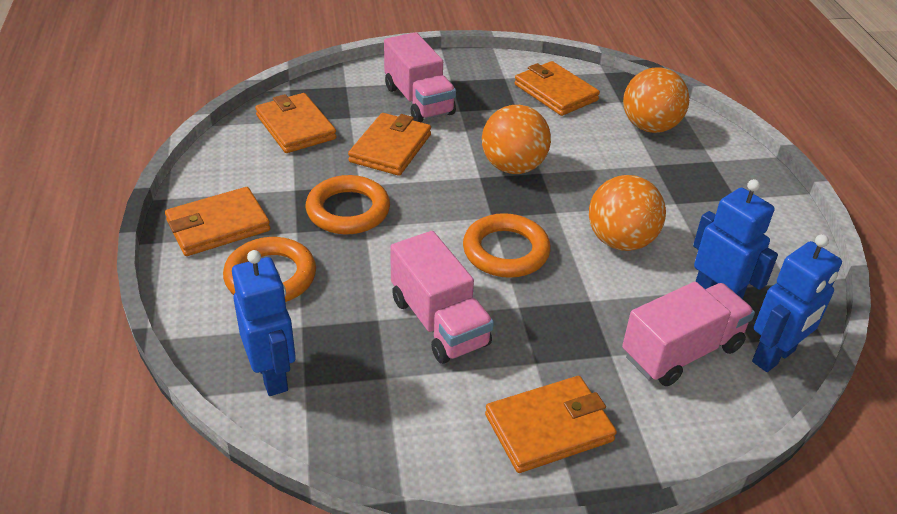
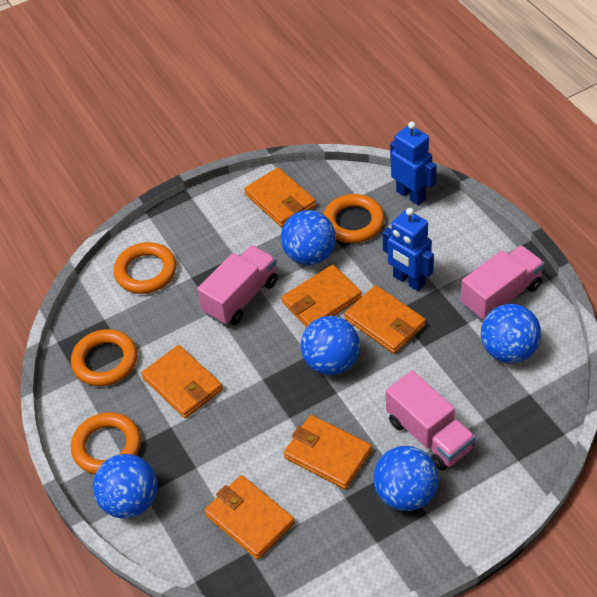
blue ball: 0 -> 5
blue robot: 3 -> 2
orange ball: 3 -> 0
orange ring: 3 -> 4
orange wallet: 5 -> 6

